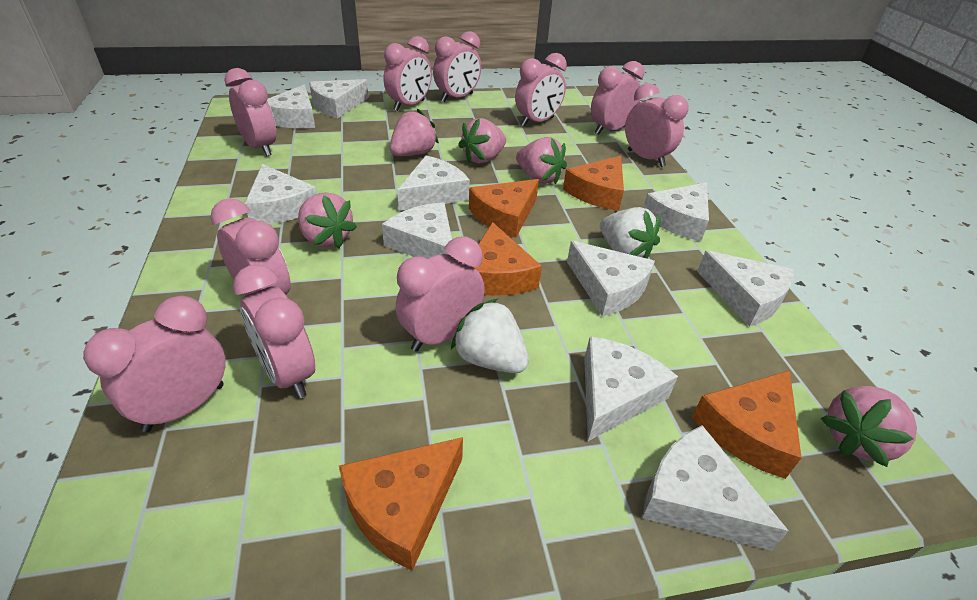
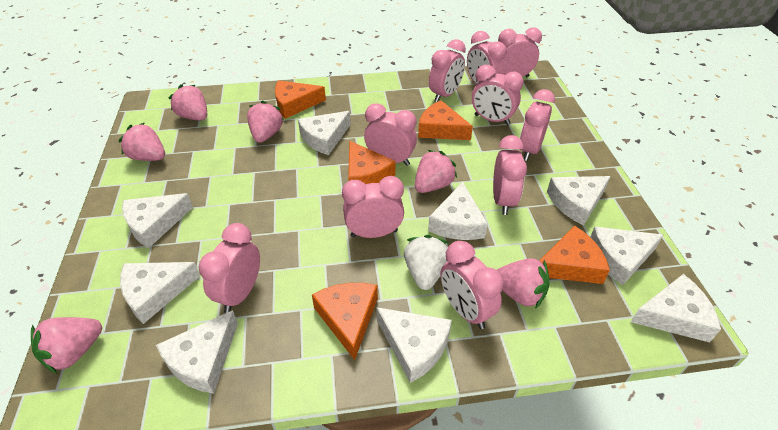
pink strawberry: 5 -> 6
white cheese: 10 -> 9
white strawberry: 2 -> 1

